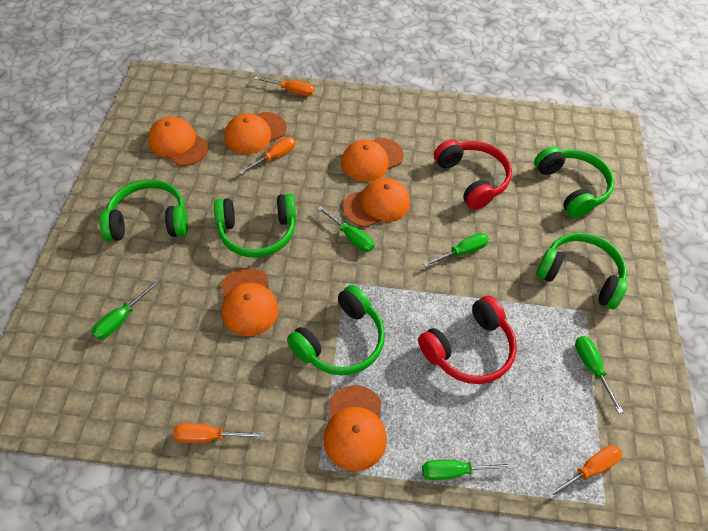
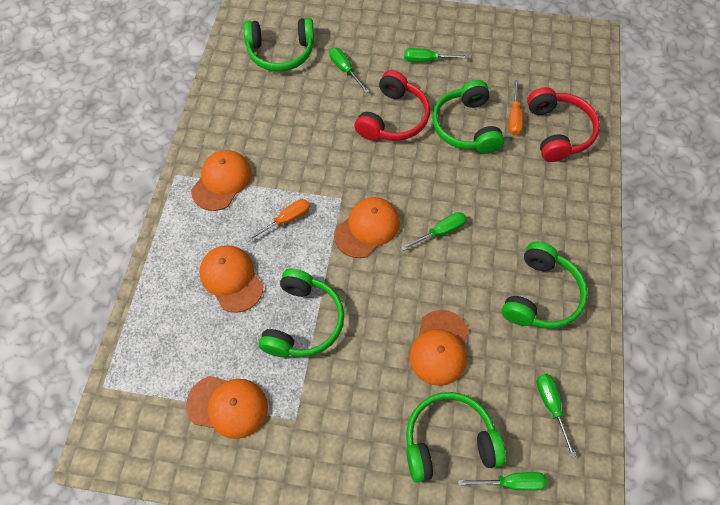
orange cap: 6 -> 5
orange screwdriver: 4 -> 2

